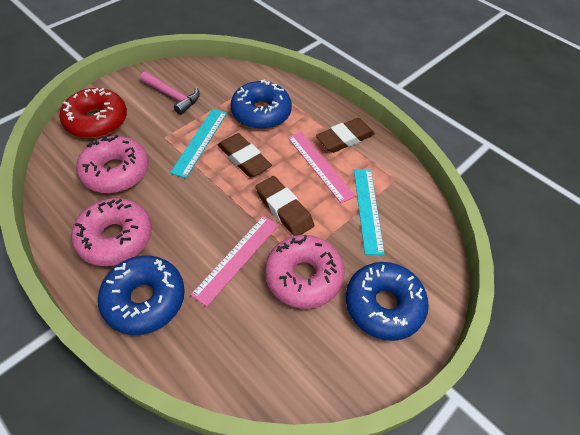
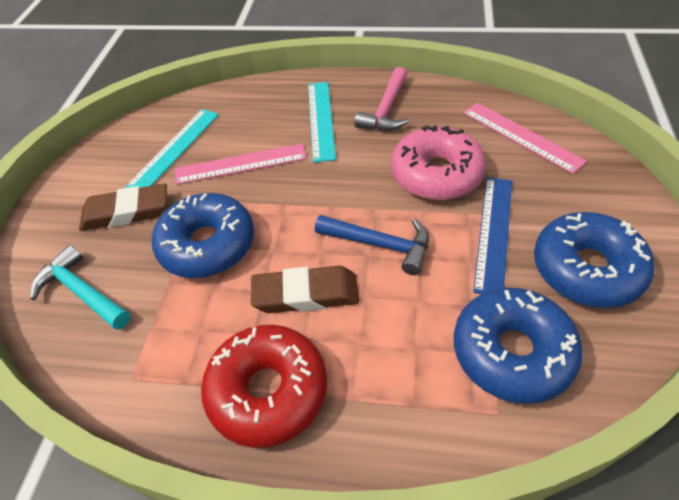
blue hammer: 0 -> 1
blue ruler: 0 -> 1
brown eraser: 3 -> 2
pink donut: 3 -> 1
turquoise hammer: 0 -> 1

